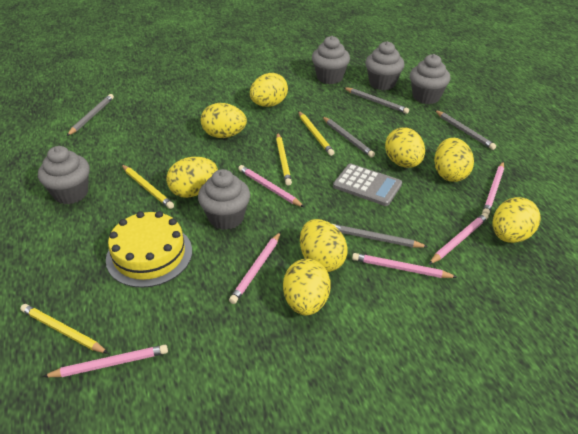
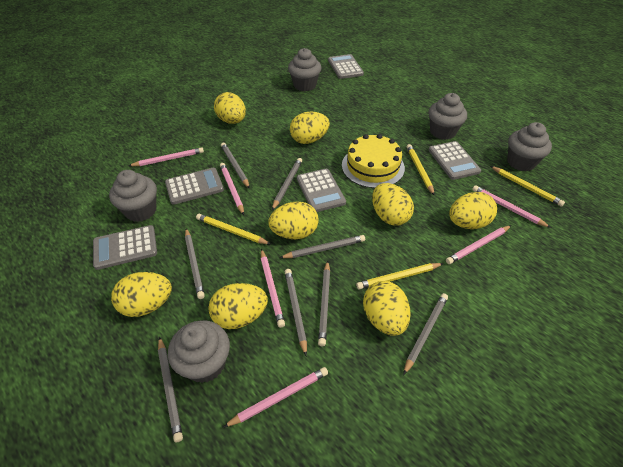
grey calculator: 1 -> 5
grey pencil: 5 -> 8

